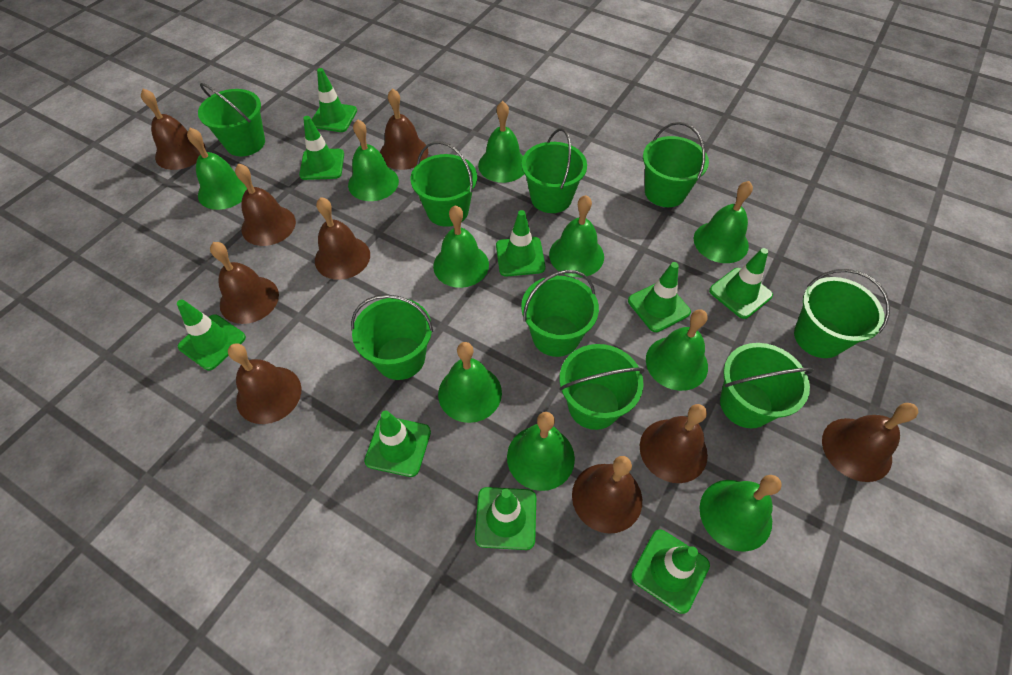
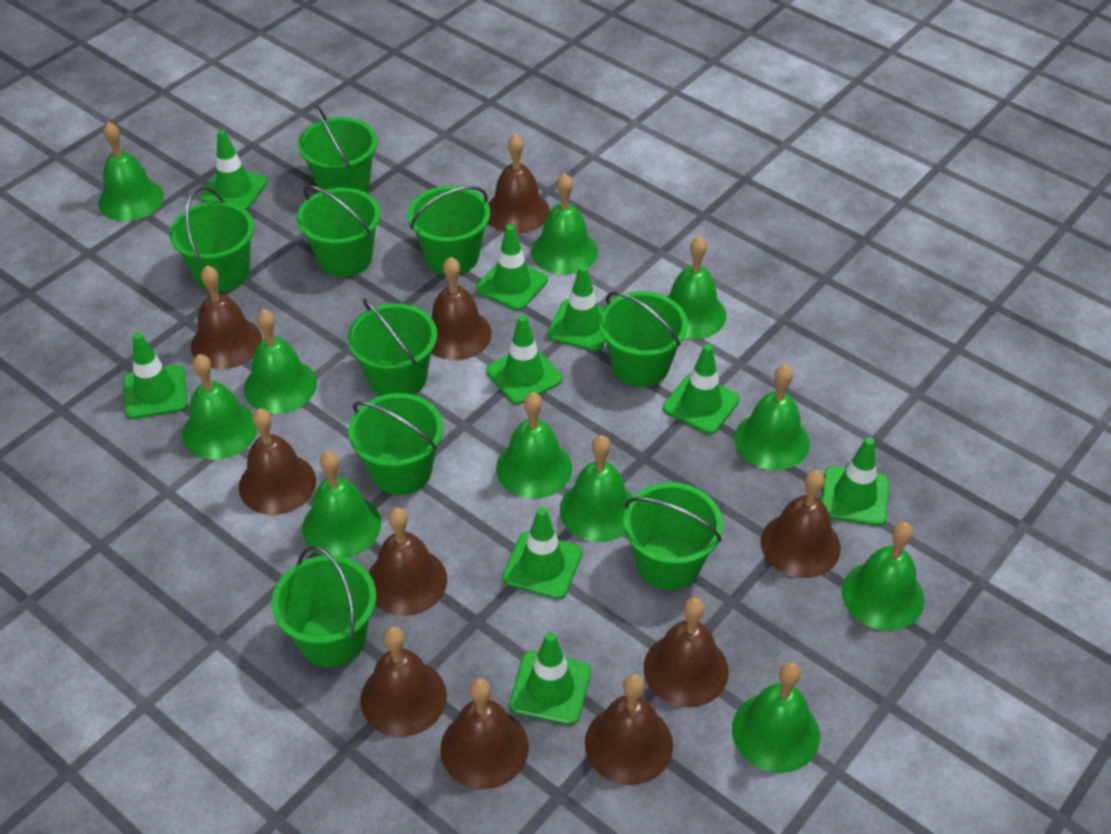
brown bell: 9 -> 10
green bell: 10 -> 11

